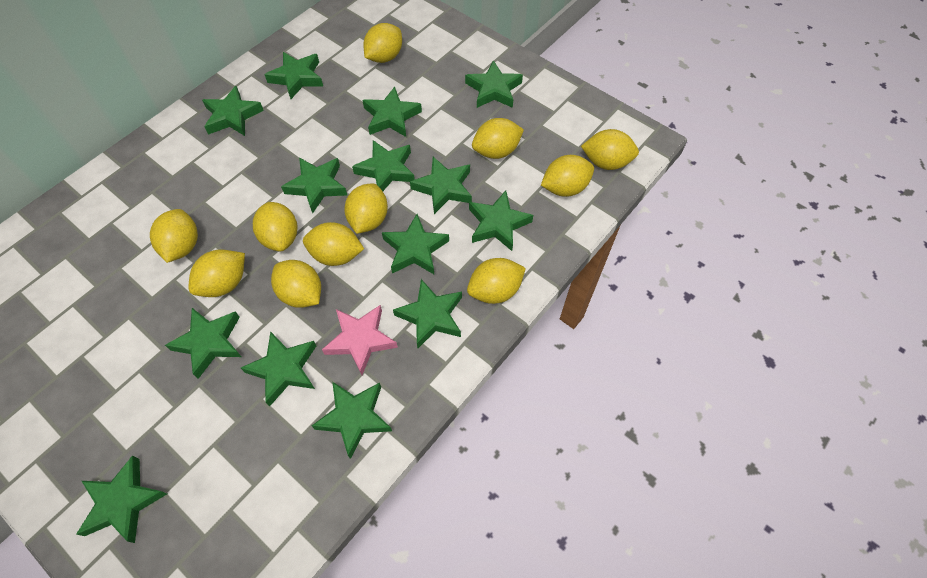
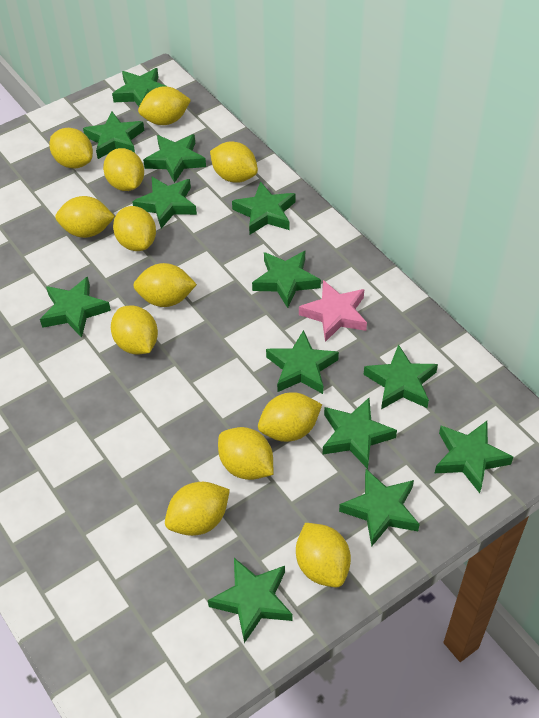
green star: 14 -> 13
yellow lemon: 11 -> 12

